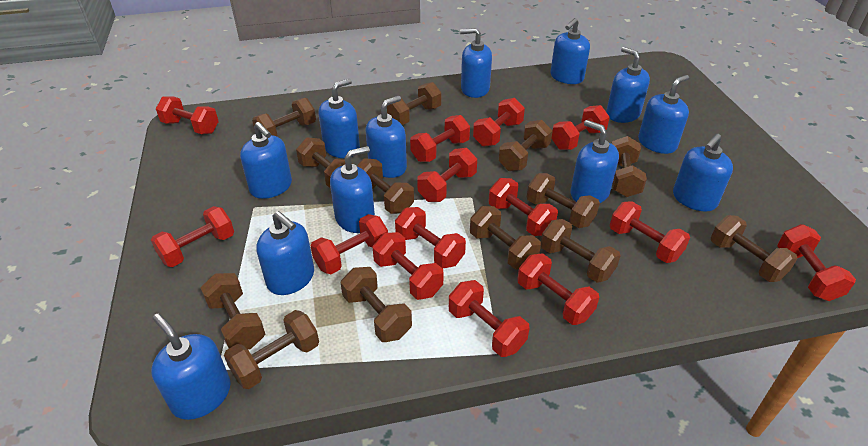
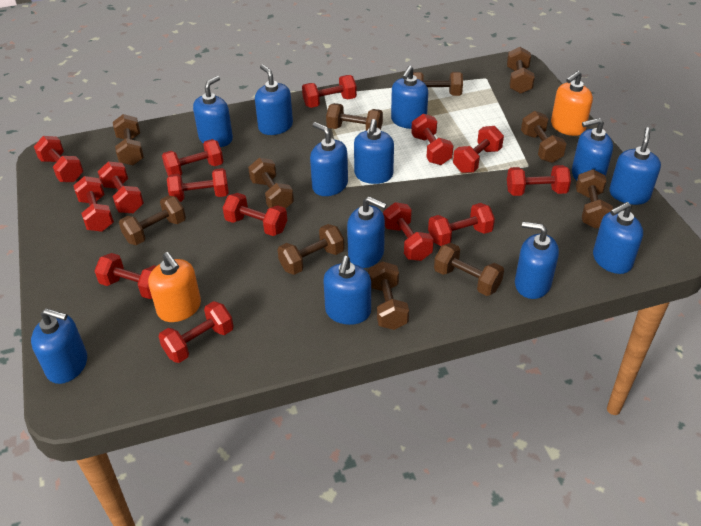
brown dumbbell: 13 -> 11
orange soap dispenser: 0 -> 2

